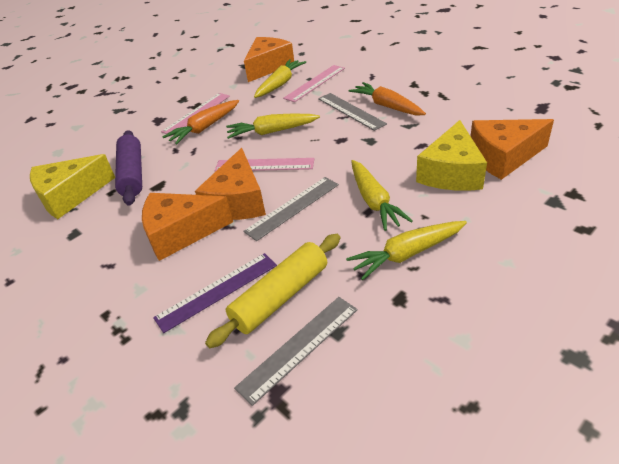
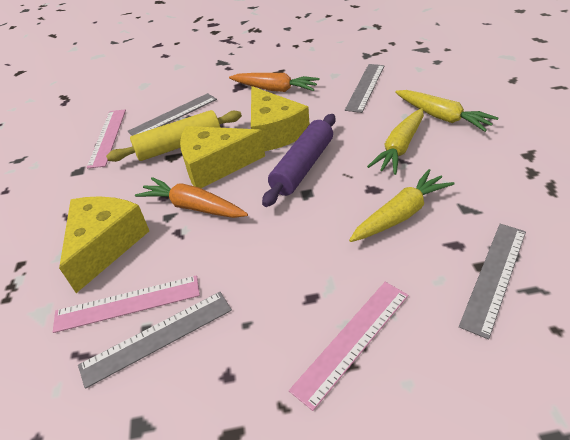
grey ruler: 3 -> 4
orange cheese: 4 -> 0
purple ruler: 1 -> 0
yellow carrot: 4 -> 3
yellow cheese: 2 -> 3

